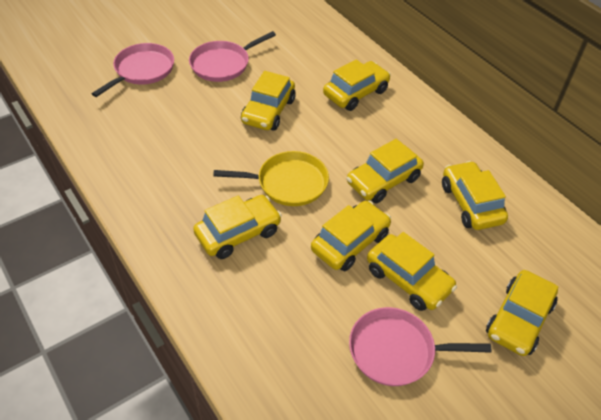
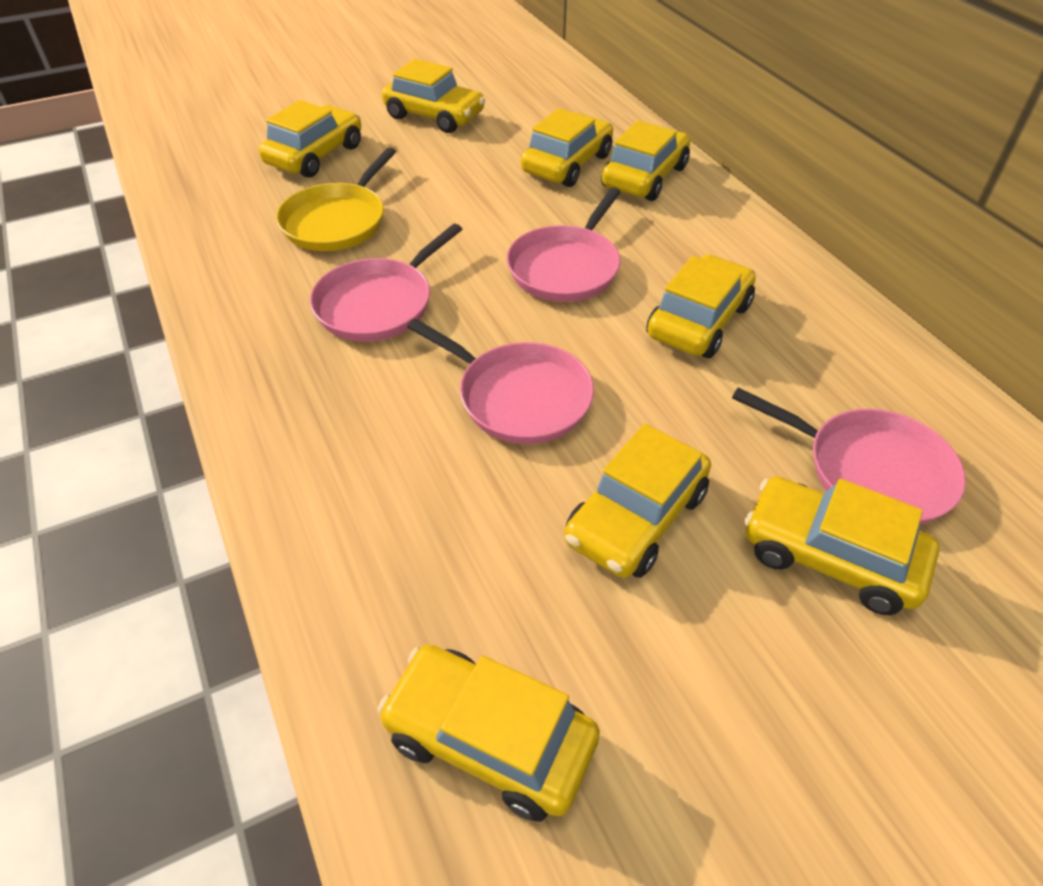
pink pan: 3 -> 4

